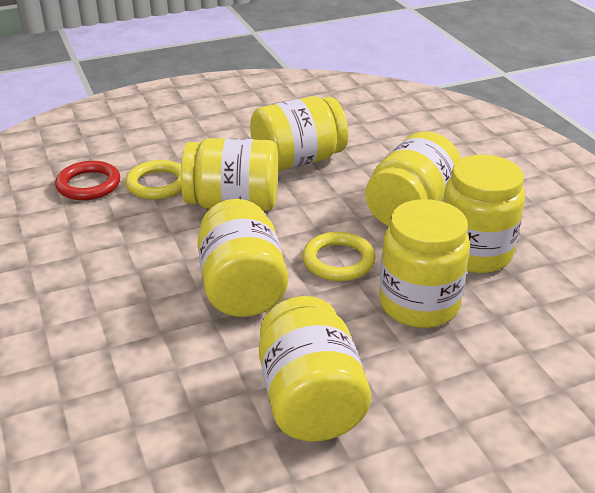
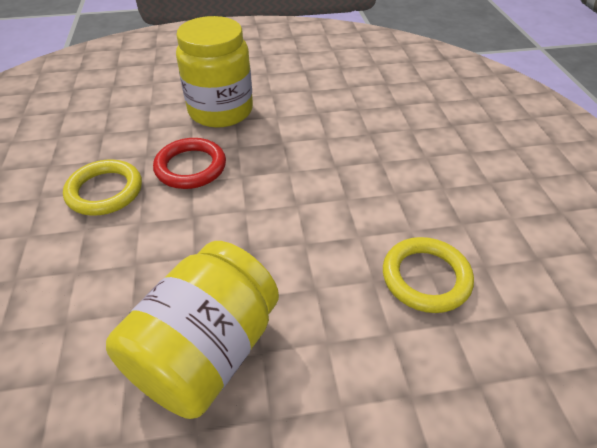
yellow jar: 7 -> 2

